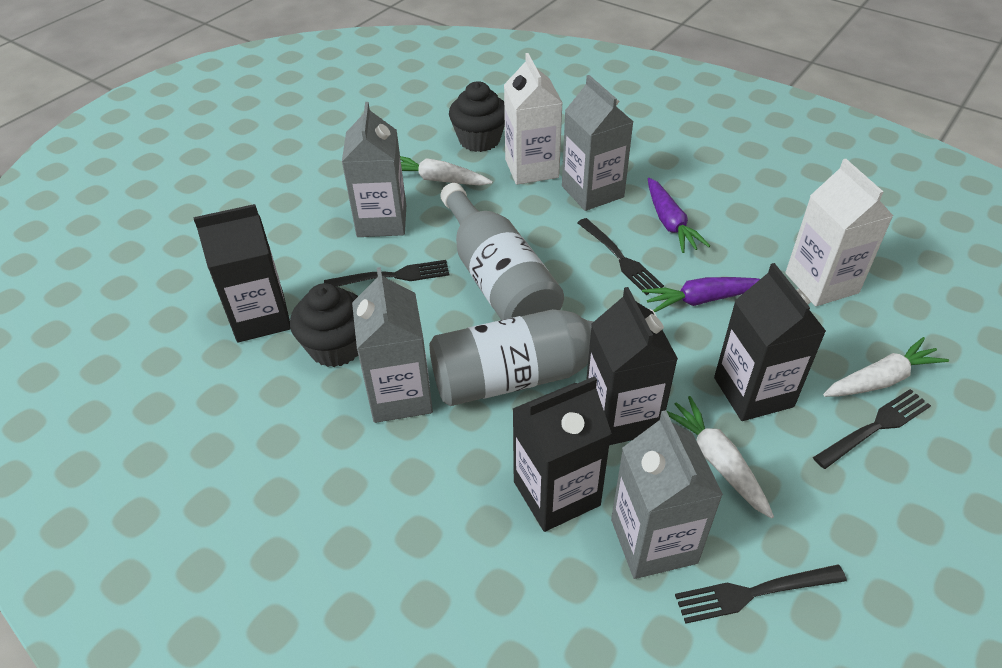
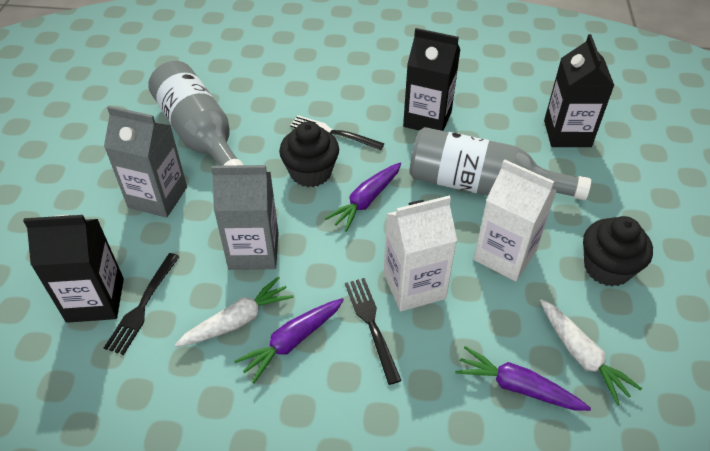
black carton: 4 -> 3
black fork: 4 -> 3
grey carton: 4 -> 2
purple carrot: 2 -> 3
white carrot: 3 -> 2

